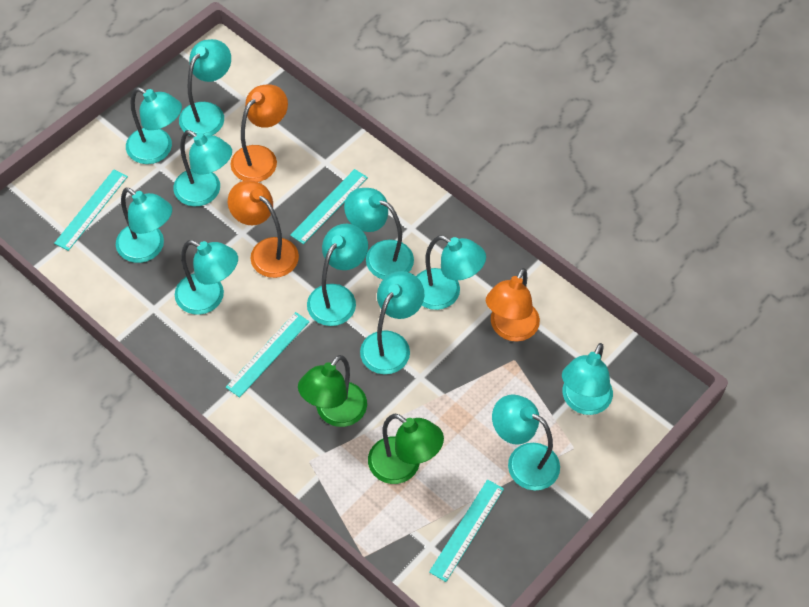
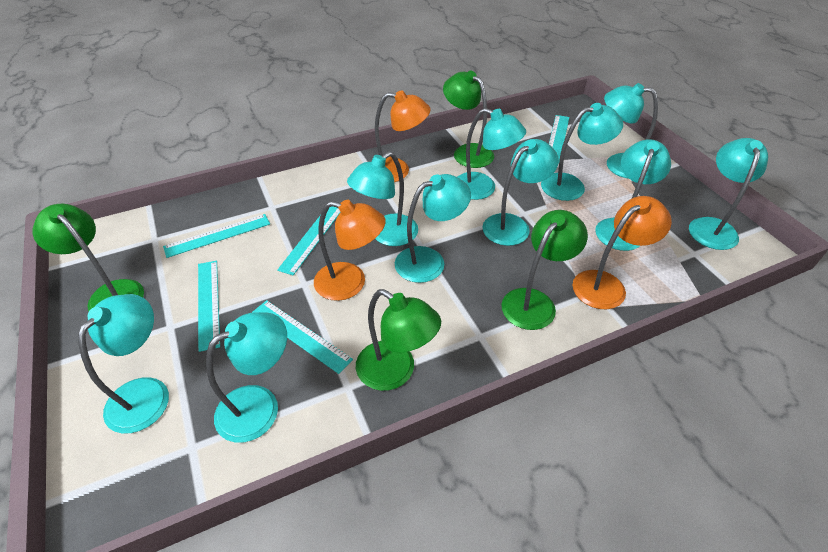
green lamp: 2 -> 4
turquoise lamp: 11 -> 10
turquoise ruler: 4 -> 5

